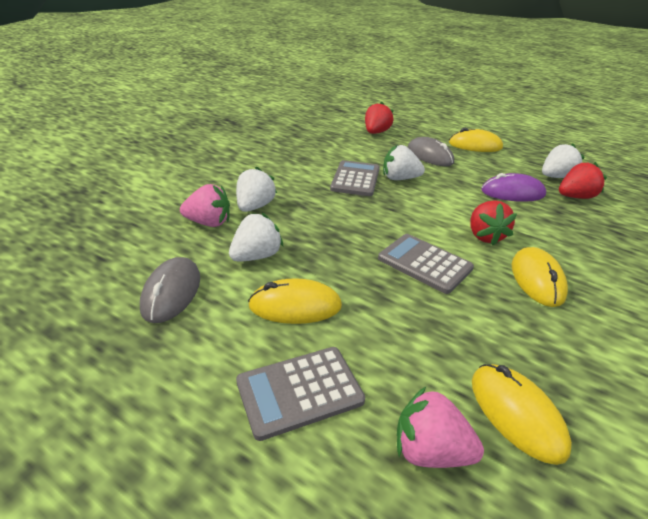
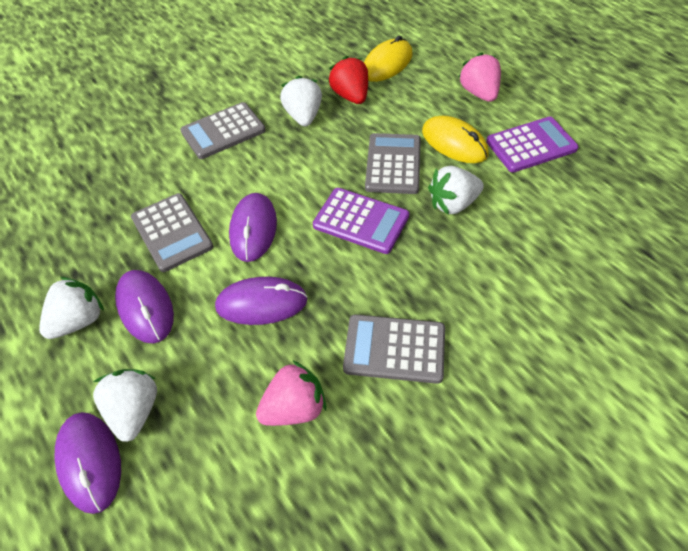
grey calculator: 3 -> 4
grey mouse: 2 -> 0
purple calculator: 0 -> 2
purple mouse: 1 -> 4
red strawberry: 3 -> 1
yellow mouse: 4 -> 2

